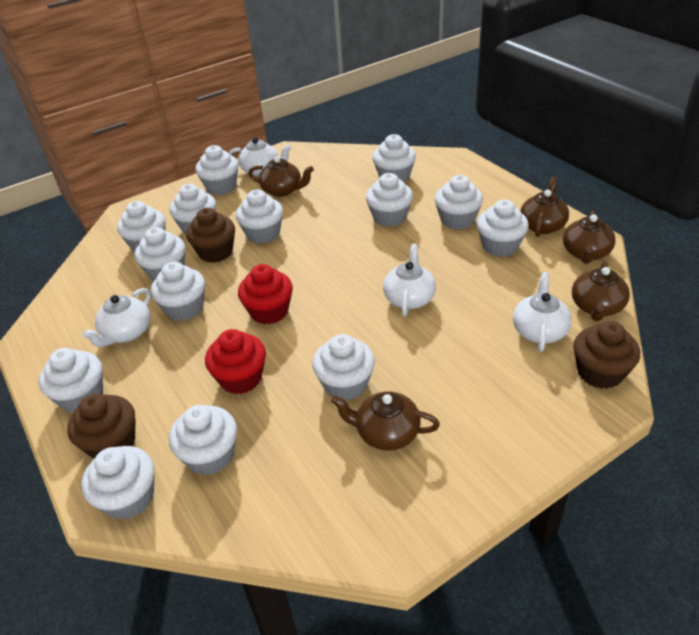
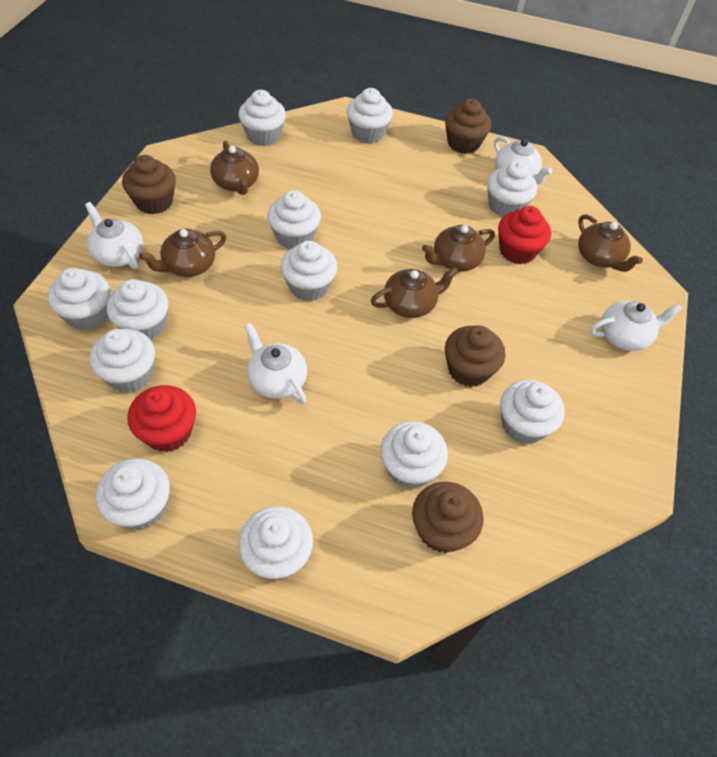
brown cupcake: 3 -> 4
white cupcake: 14 -> 12

